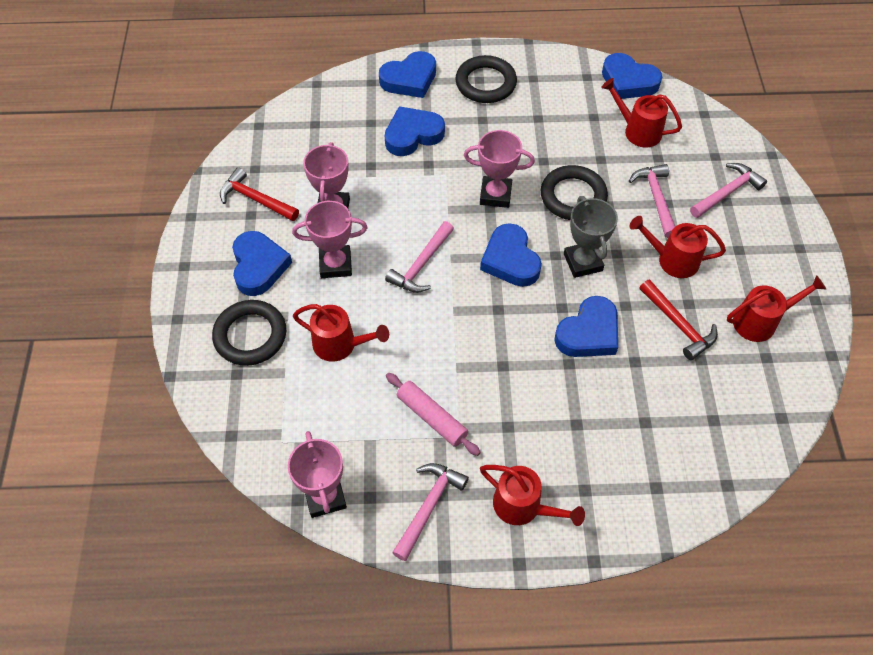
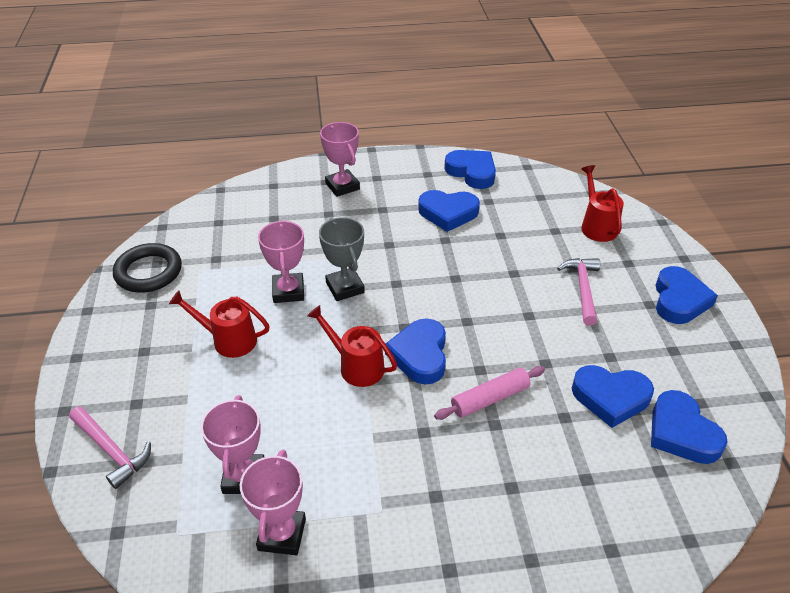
black ring: 3 -> 1
pink hammer: 4 -> 2
red hammer: 2 -> 0
red watering can: 5 -> 3

